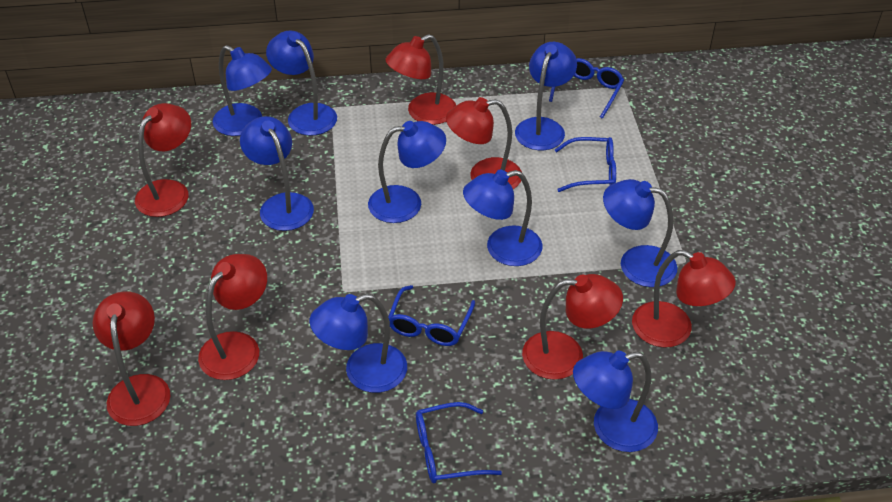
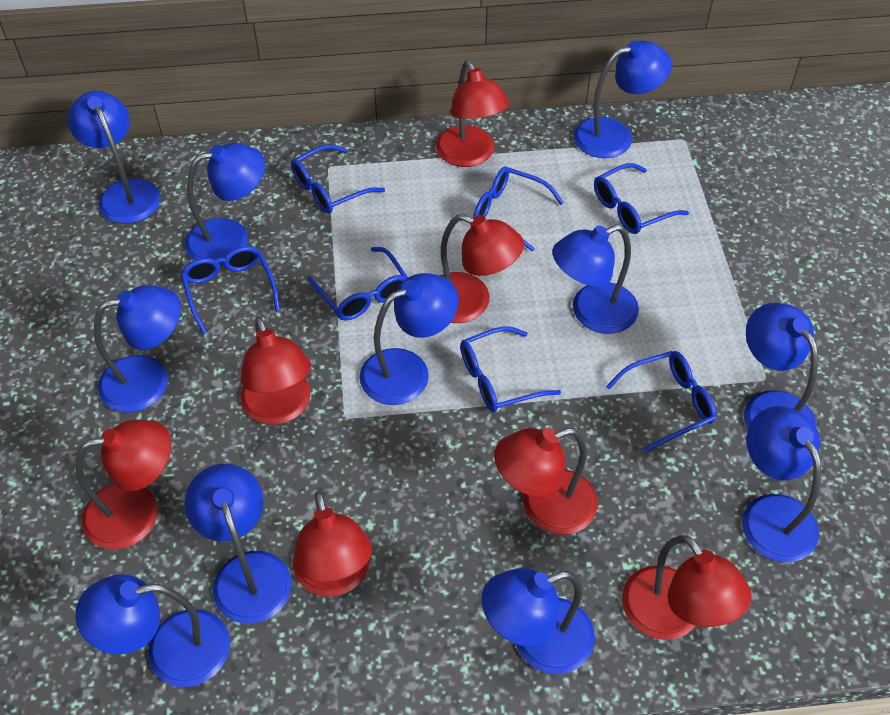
blue glasses: 4 -> 7
blue lamp: 9 -> 11

